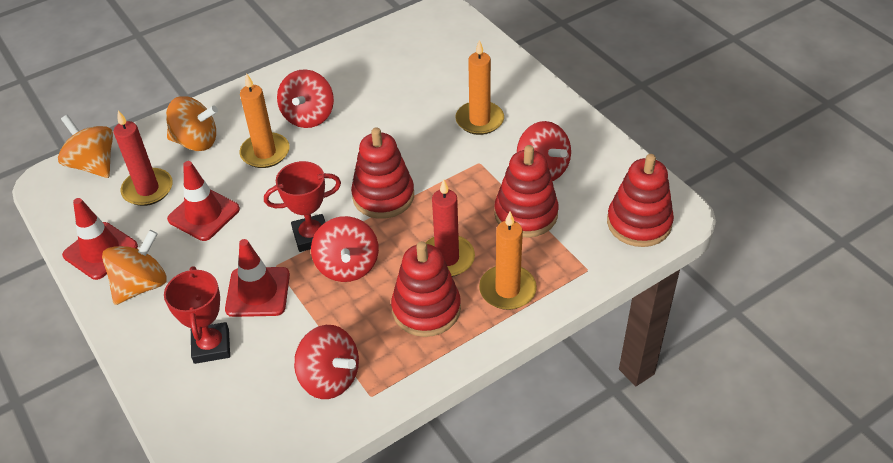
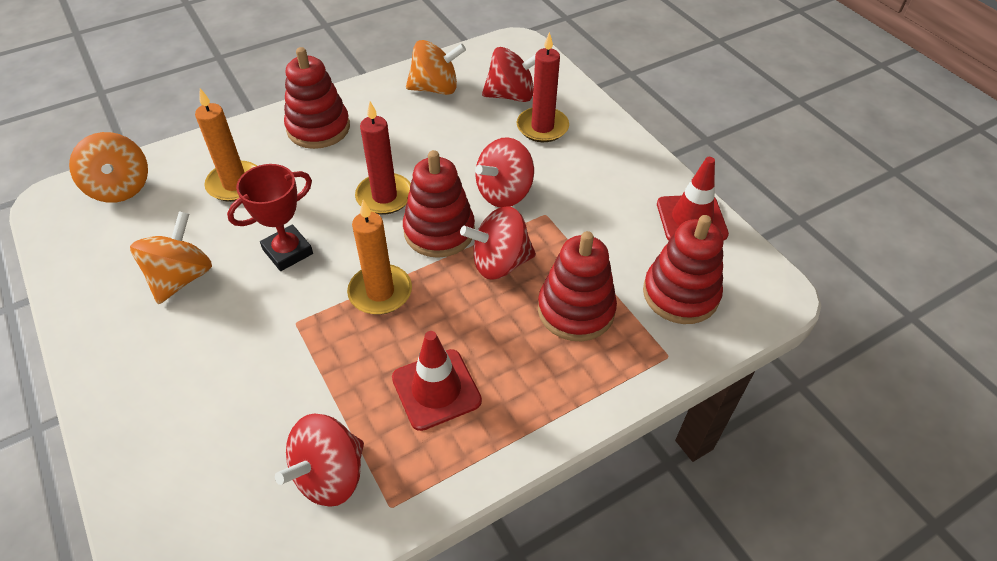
orange candle: 3 -> 2
red traffic cone: 3 -> 2
red trophy: 2 -> 1

